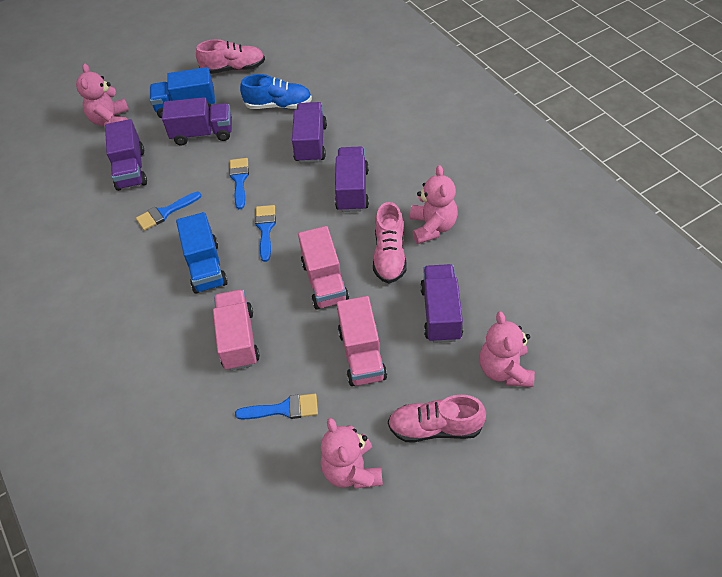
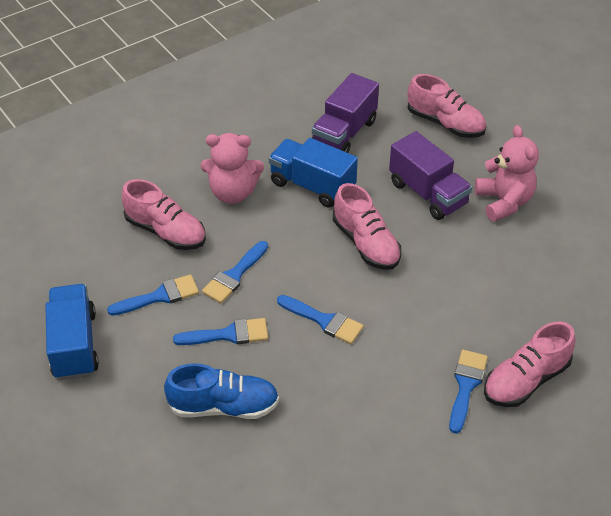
blue brush: 4 -> 5
pink shoe: 3 -> 4
pink teddy bear: 4 -> 2
pink truck: 3 -> 0
purple truck: 5 -> 2

